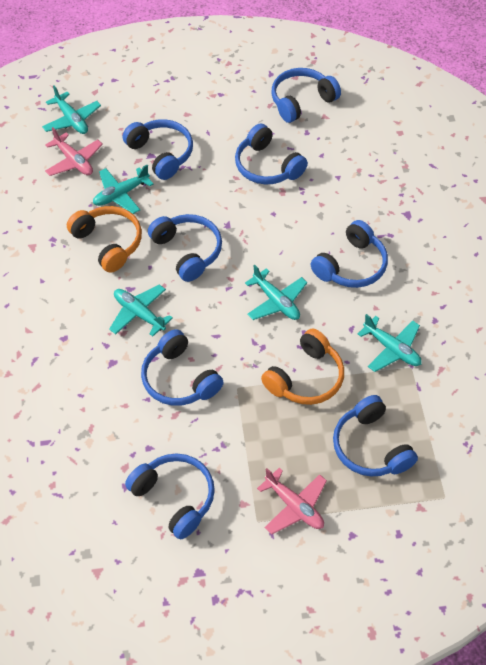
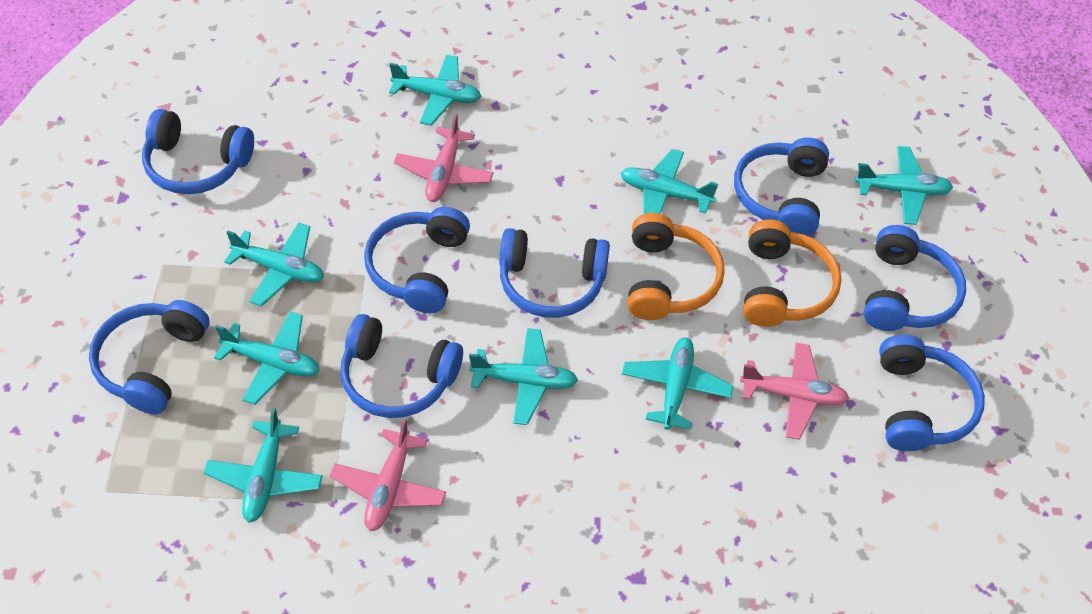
pink plane: 2 -> 3
turquoise plane: 5 -> 8

